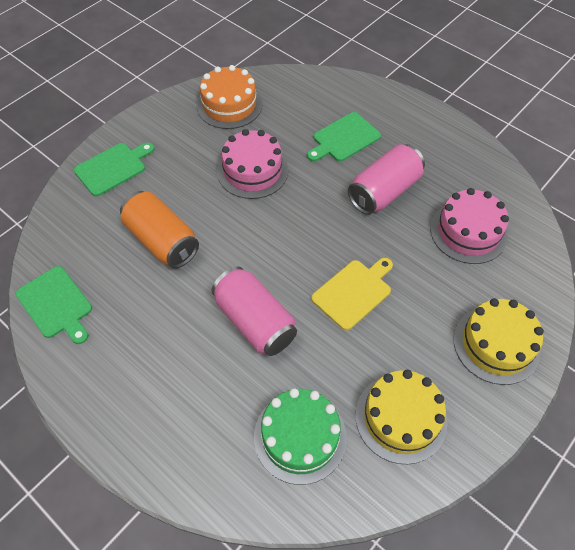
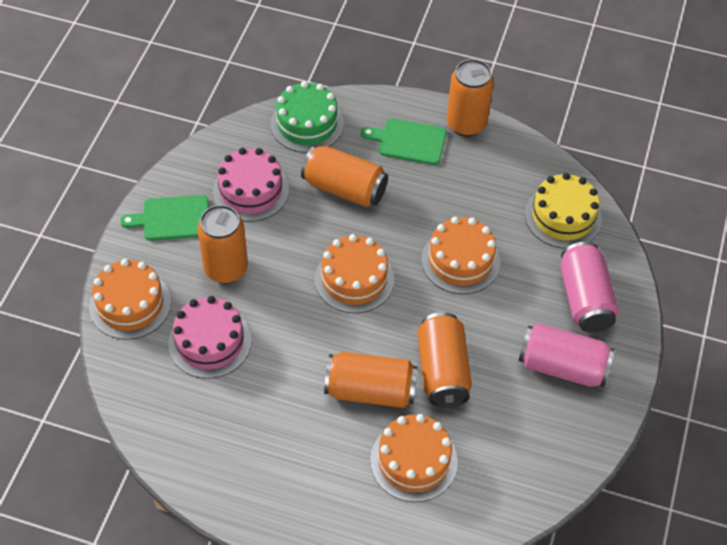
green cutting board: 3 -> 2
orange cake: 1 -> 4
orange can: 1 -> 5
yellow cake: 2 -> 1
yellow cutting board: 1 -> 0

